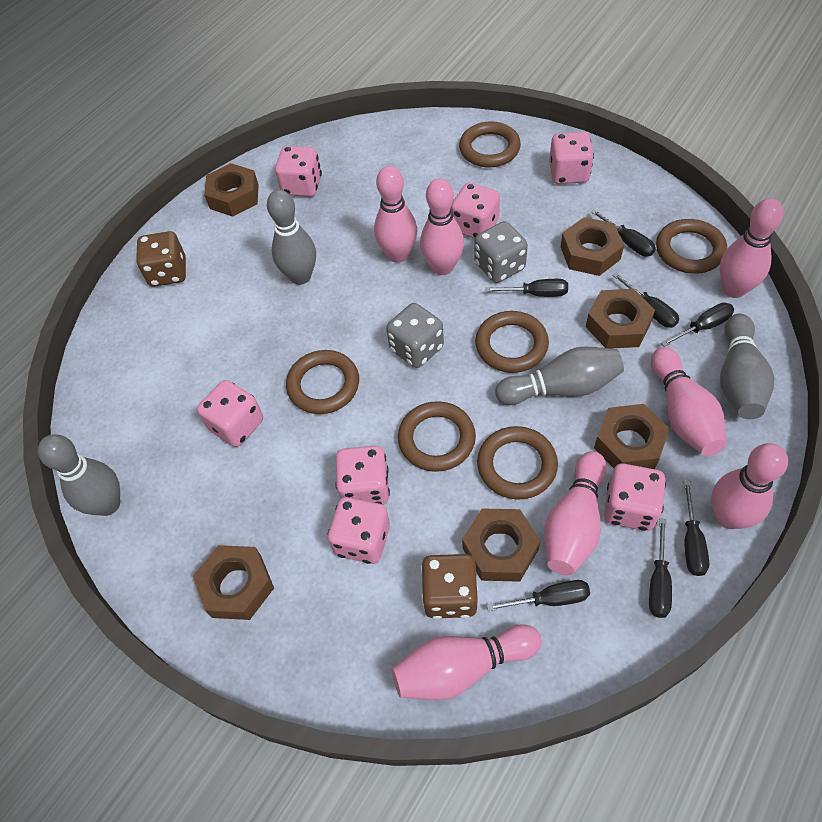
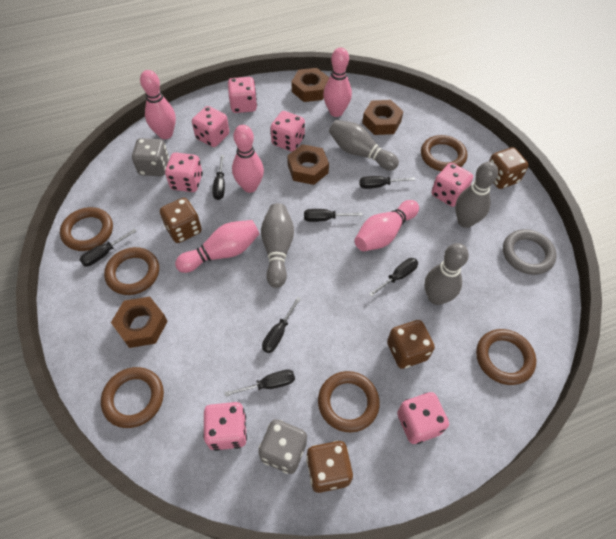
brown dice: 2 -> 4
brown nut: 6 -> 4
grey ring: 0 -> 1
pink bowling pin: 7 -> 5

